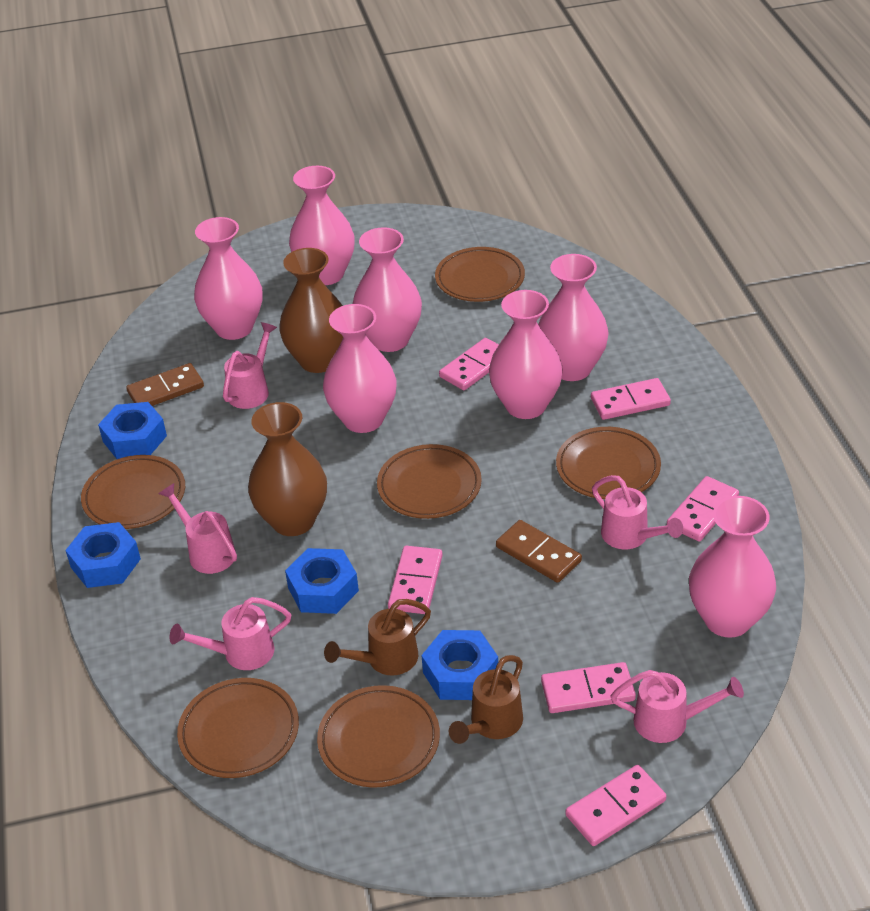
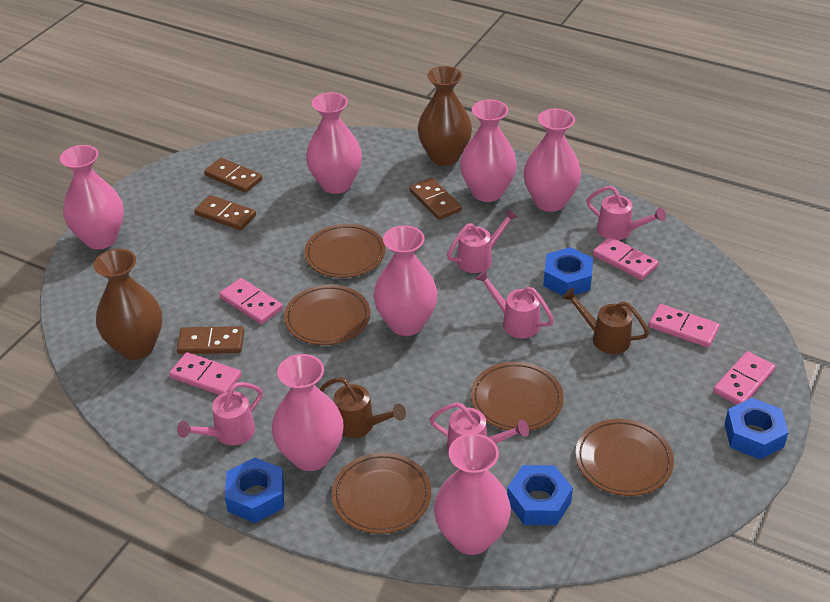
brown domino: 2 -> 4
brown plate: 6 -> 5
pink domino: 6 -> 5

